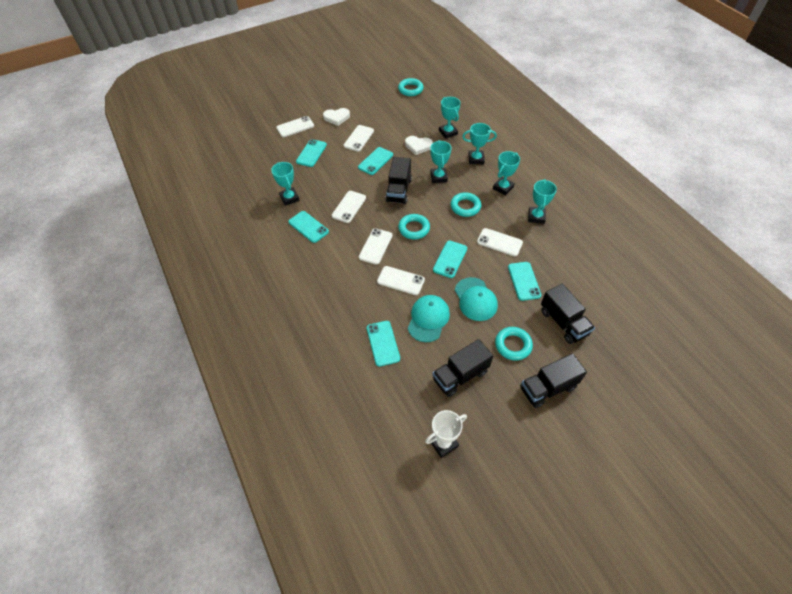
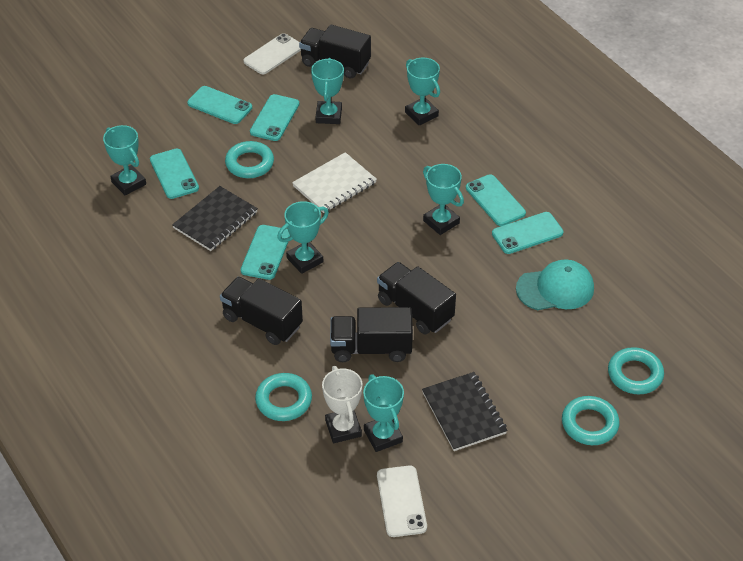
black notebook: 0 -> 2
turquoise cap: 2 -> 1
white heart: 2 -> 0
white notebook: 0 -> 1
white phone: 6 -> 2

